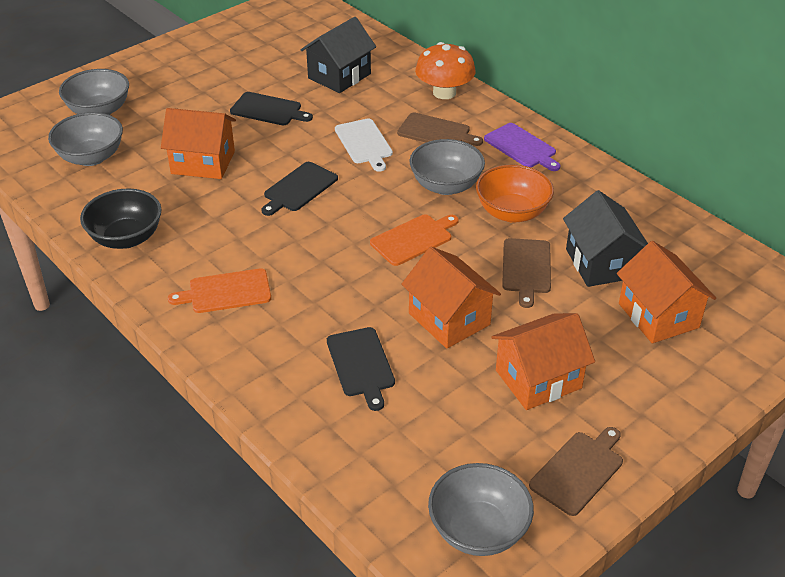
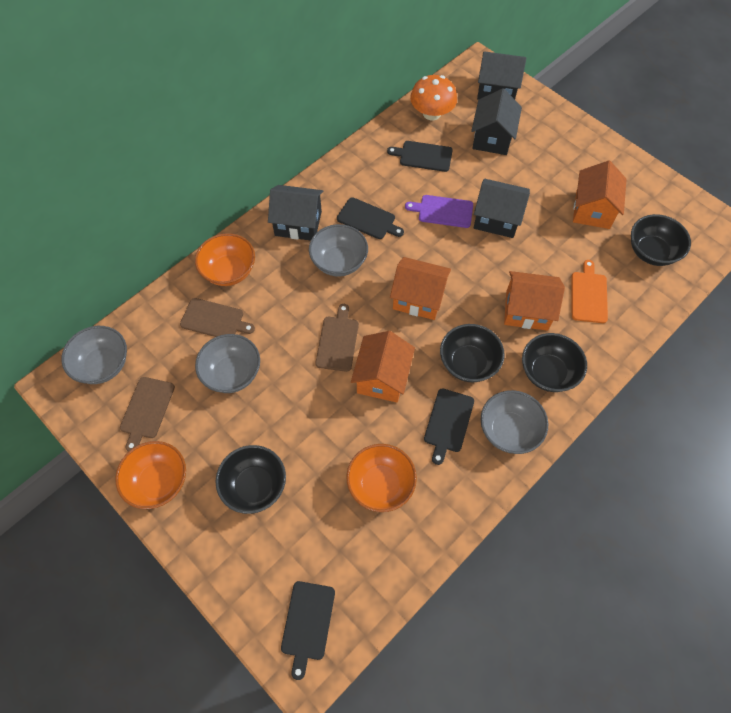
black bowl: 1 -> 4
black cutting board: 3 -> 4
black house: 2 -> 4
orange bowl: 1 -> 3
orange cutting board: 2 -> 1
white cutting board: 1 -> 0

